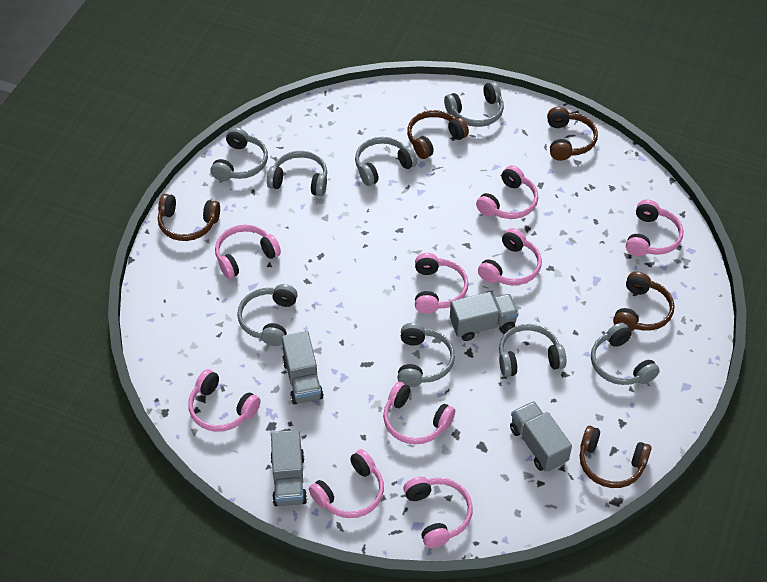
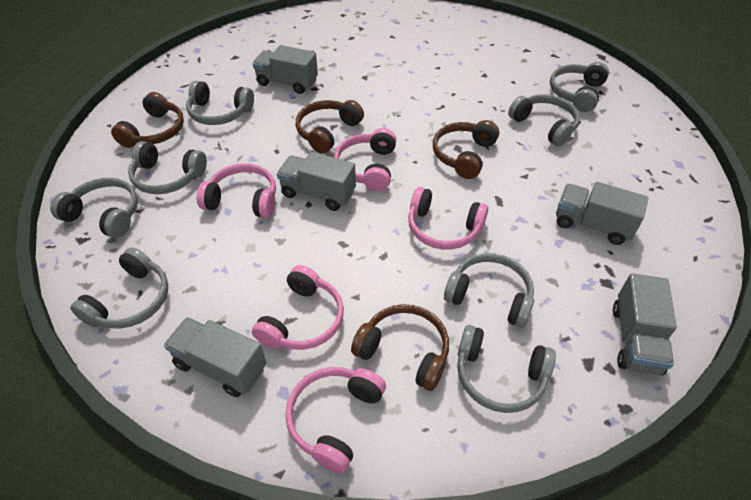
brown headphones: 5 -> 4
grey truck: 4 -> 5
pink headphones: 9 -> 5

